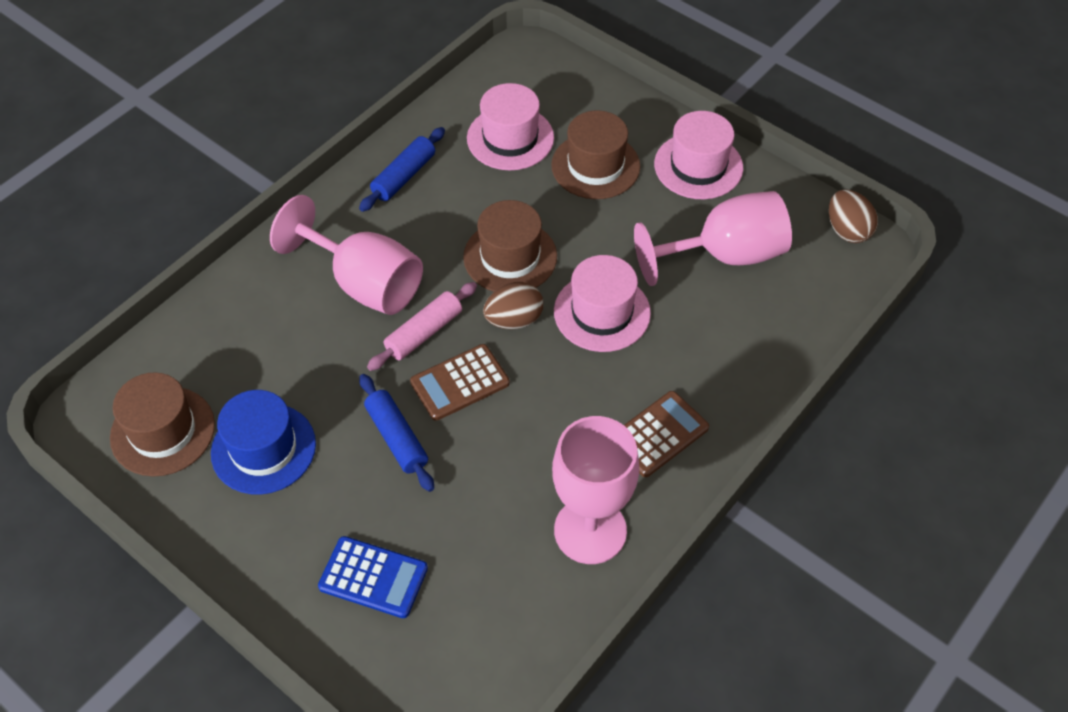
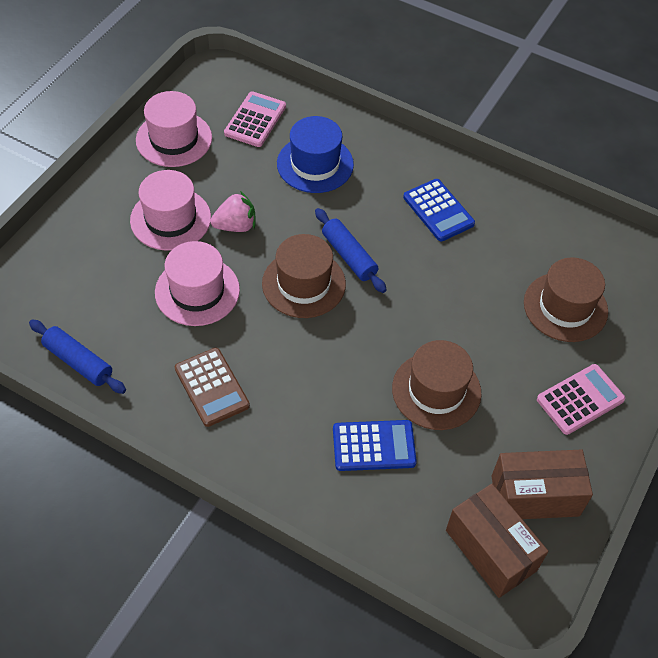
blue calculator: 1 -> 2
brown box: 0 -> 2
brown calculator: 2 -> 1
brown egg: 2 -> 0
pink calculator: 0 -> 2
pink goblet: 3 -> 0
pink rolling pin: 1 -> 0
pink strawberry: 0 -> 1

